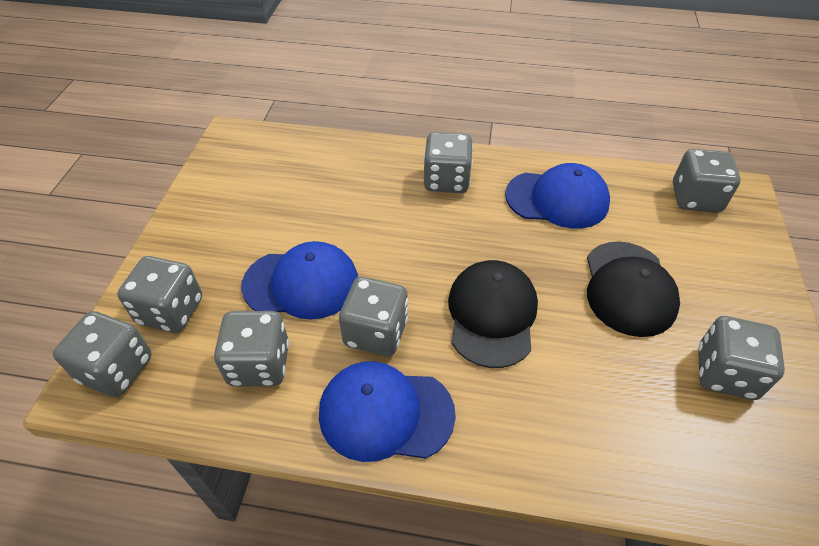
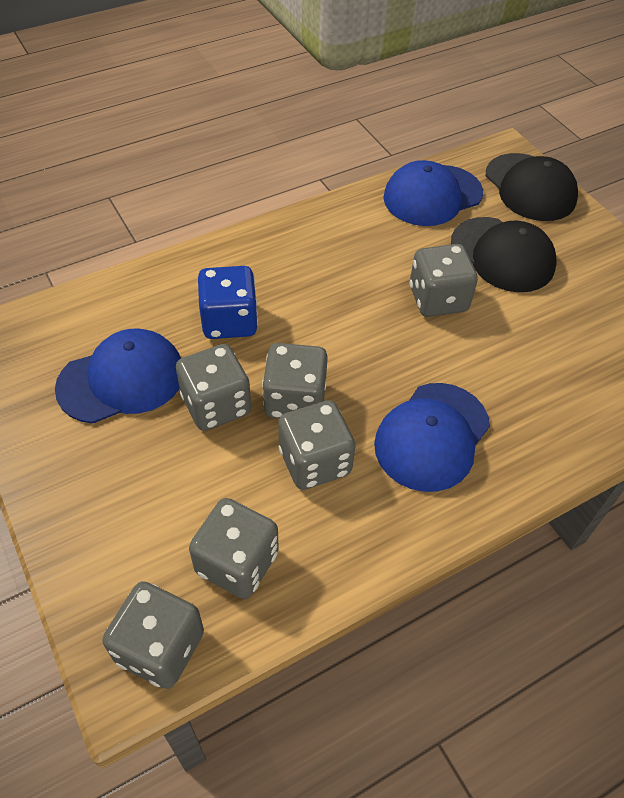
blue dice: 0 -> 1
grey dice: 7 -> 6

